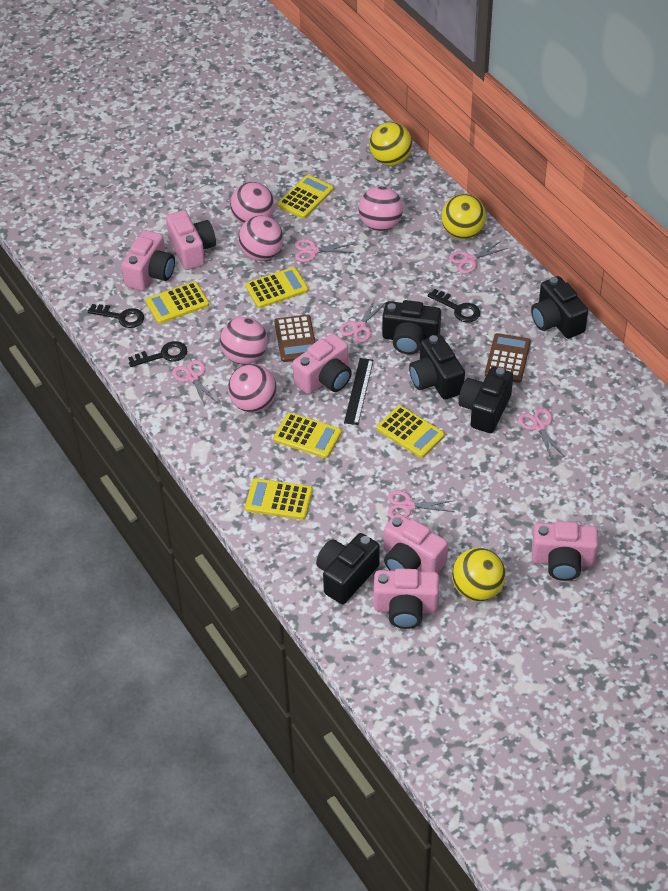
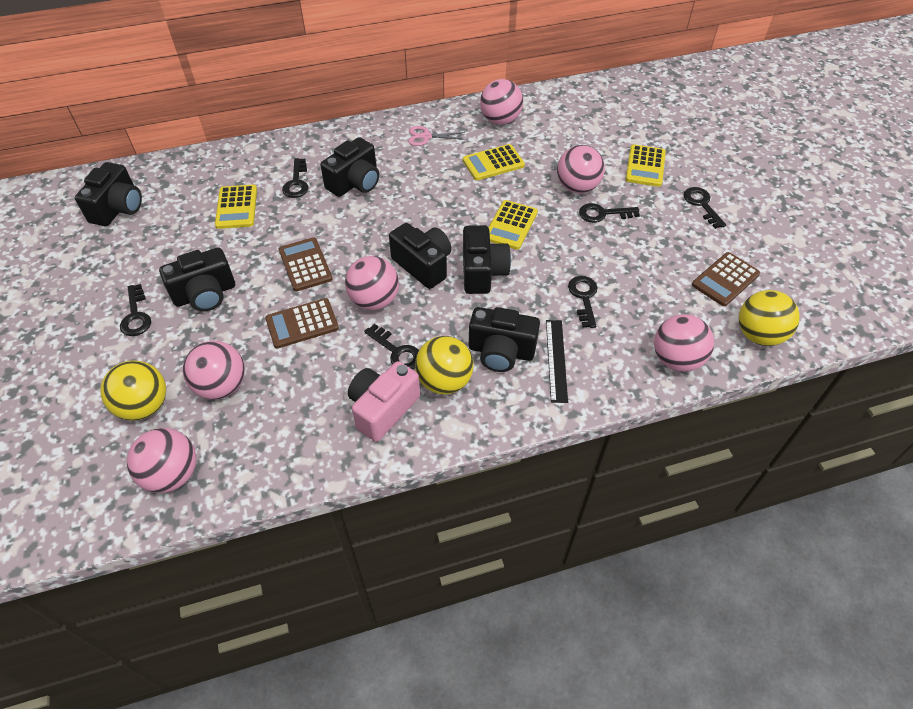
black camera: 5 -> 6
black key: 3 -> 6
brown calculator: 2 -> 3
pink ball: 5 -> 6
pink camera: 6 -> 1
pink scissors: 6 -> 1
yellow calculator: 6 -> 4

